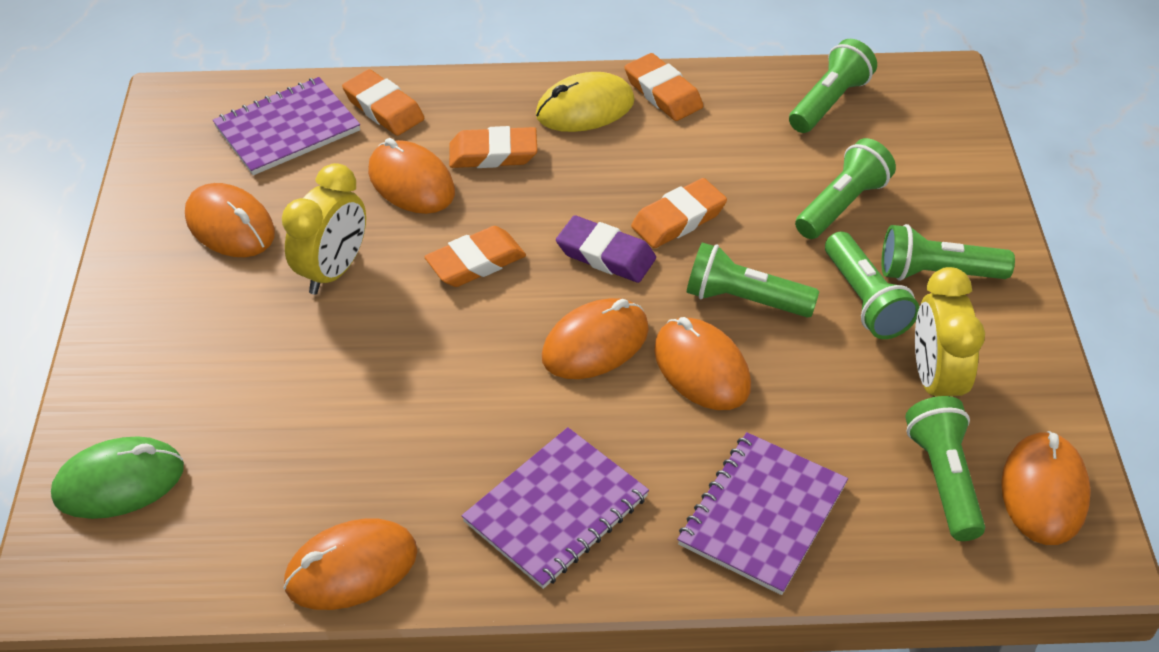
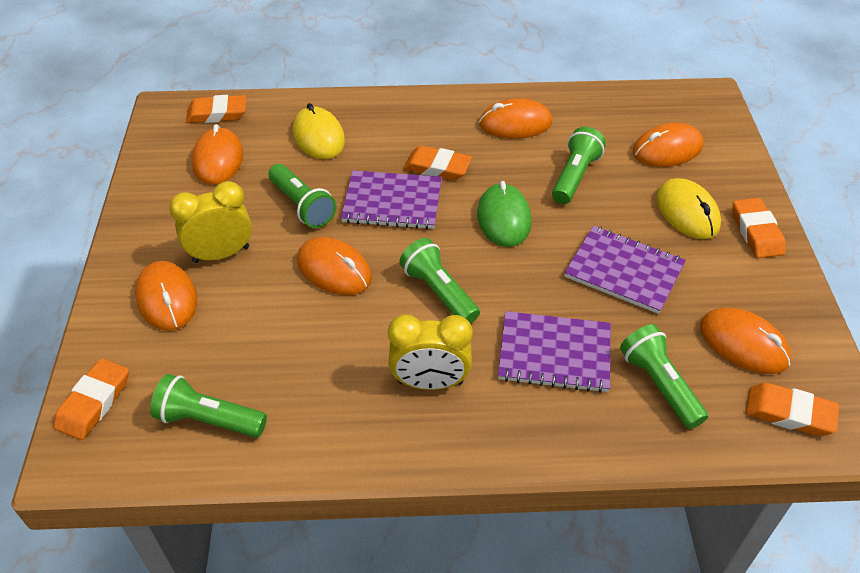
green flashlight: 6 -> 5
purple eraser: 1 -> 0
yellow mouse: 1 -> 2

